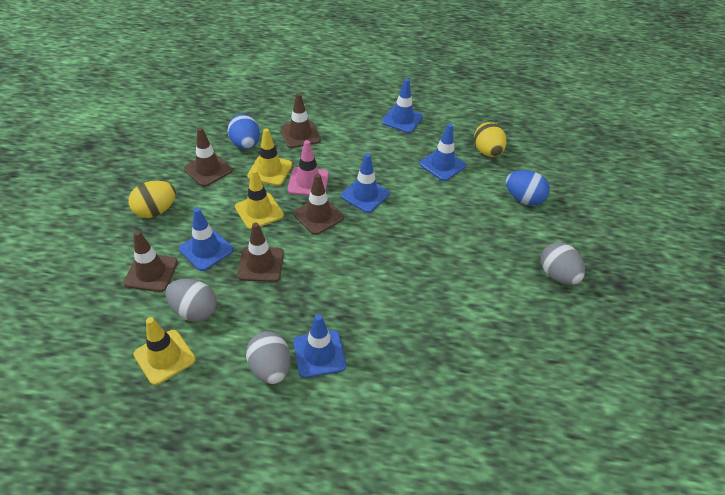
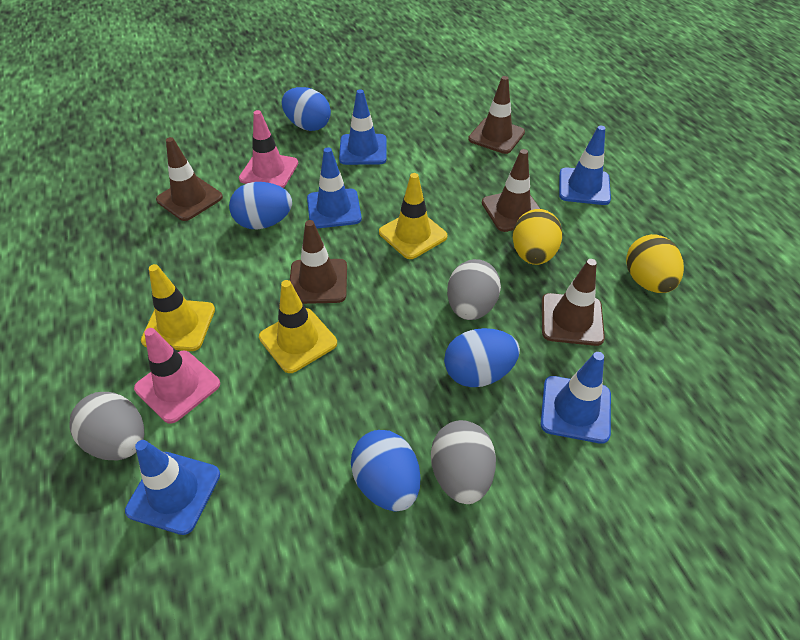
blue egg: 2 -> 4
pink traffic cone: 1 -> 2

